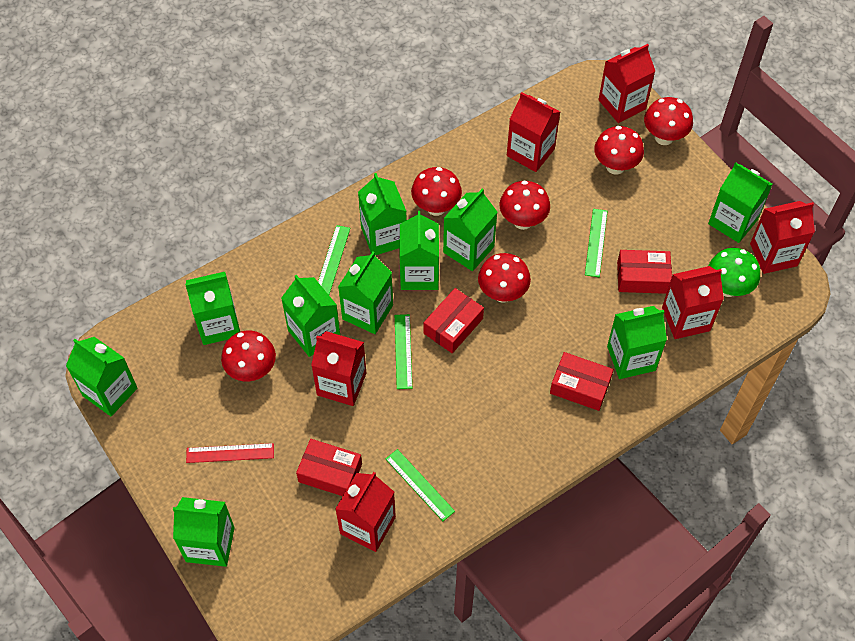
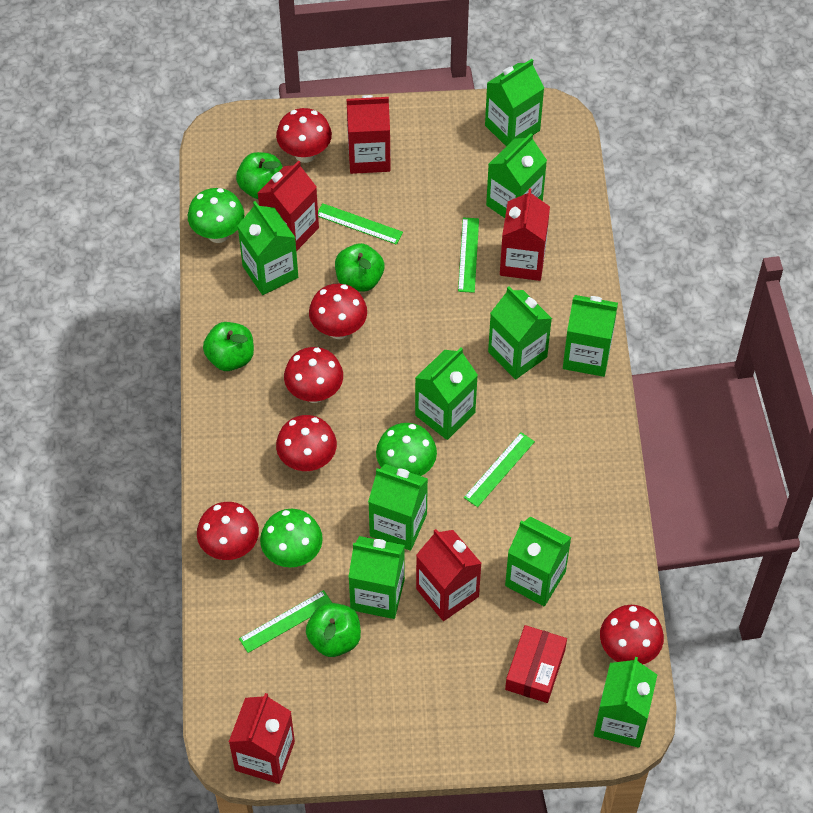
green apple: 0 -> 4
green mushroom: 1 -> 3
red box: 4 -> 1
red carton: 6 -> 5
red ruler: 1 -> 0

